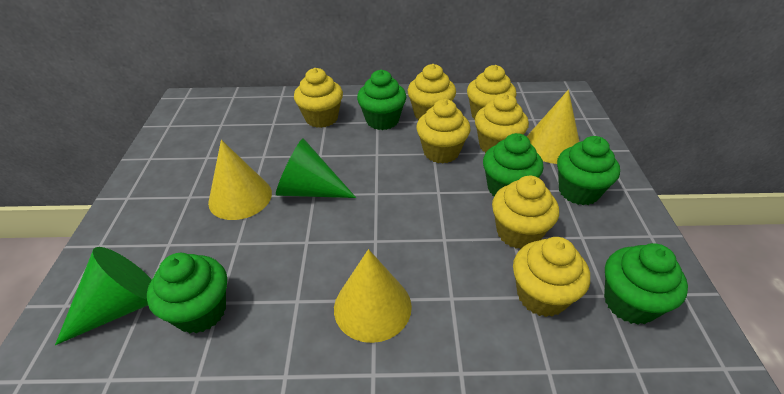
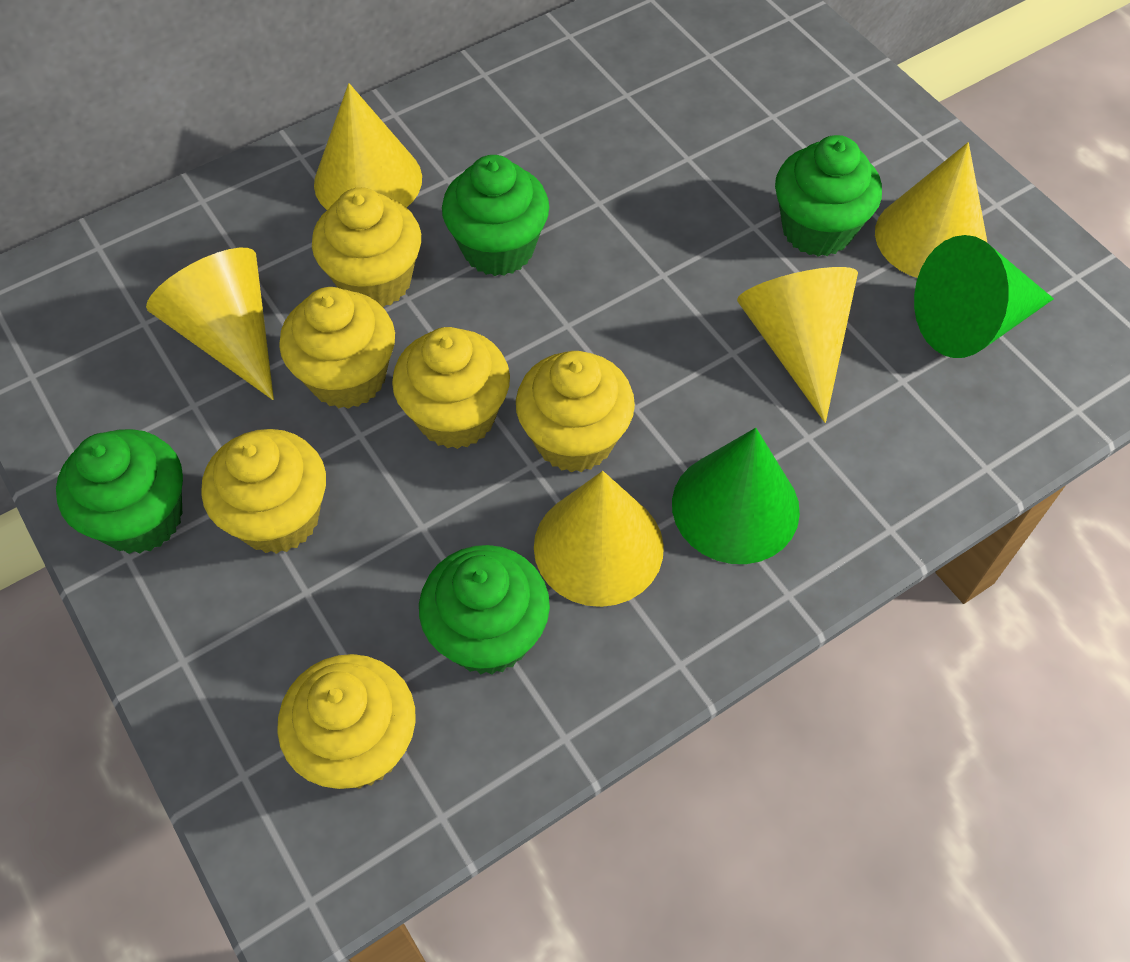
green cupcake: 5 -> 4
yellow cone: 3 -> 5
yellow cupcake: 7 -> 6

